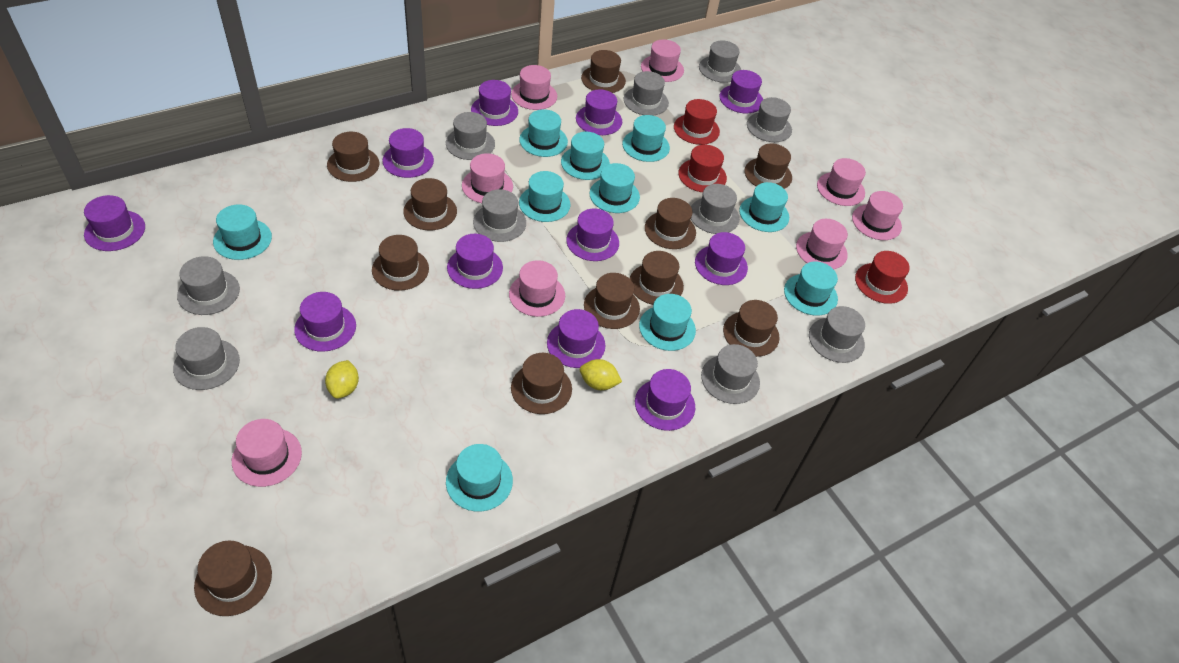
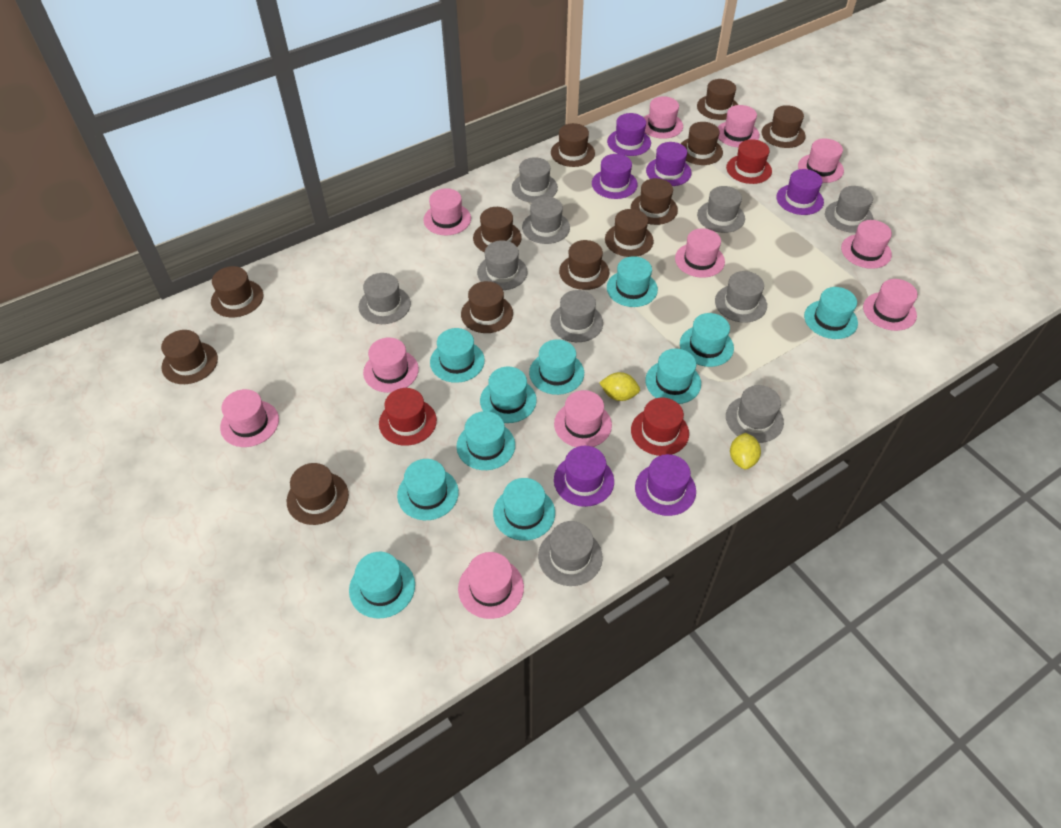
brown hat: 11 -> 12
pink hat: 8 -> 11
purple hat: 11 -> 6
turquoise hat: 10 -> 11

